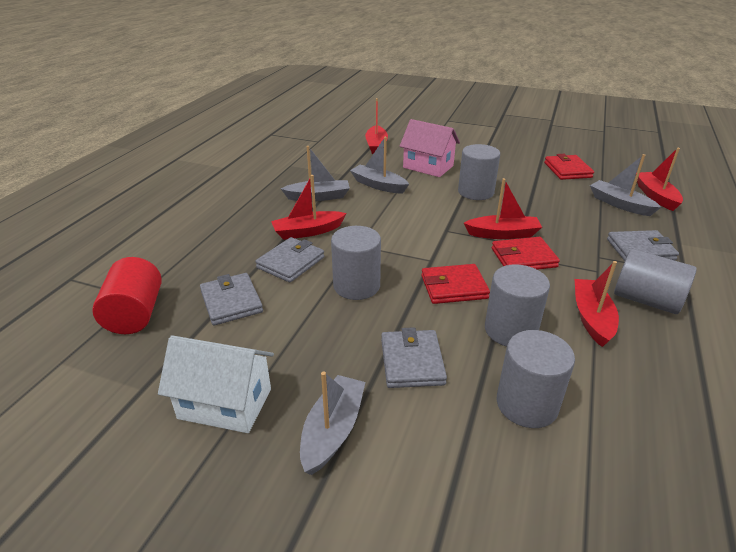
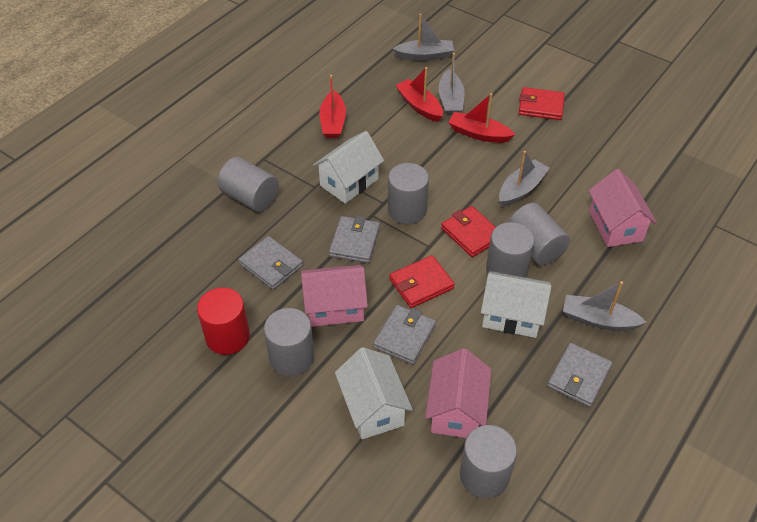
grey cylinder: 5 -> 6
pink house: 1 -> 3
red boat: 5 -> 3
white house: 1 -> 3

